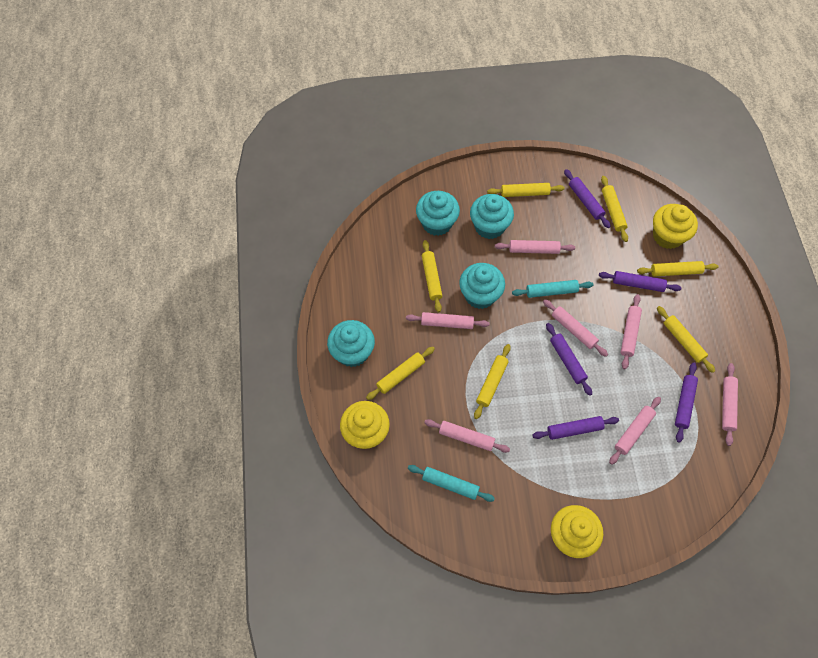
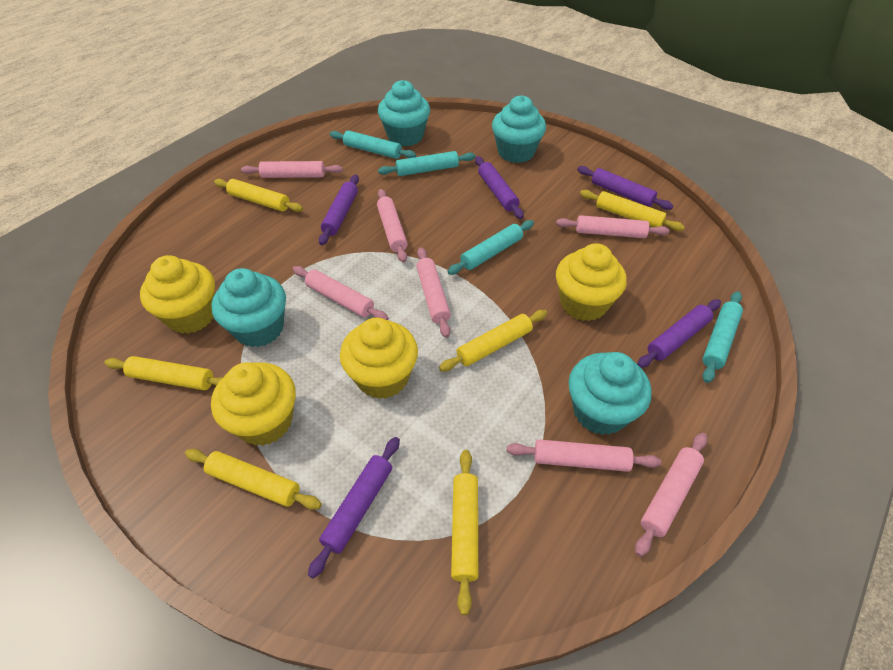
turquoise rolling pin: 2 -> 4
yellow cupcake: 3 -> 4
yellow rolling pin: 7 -> 6

